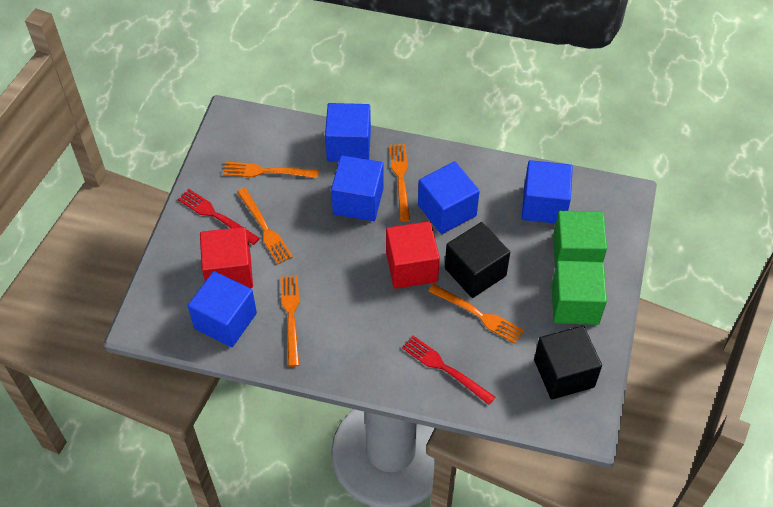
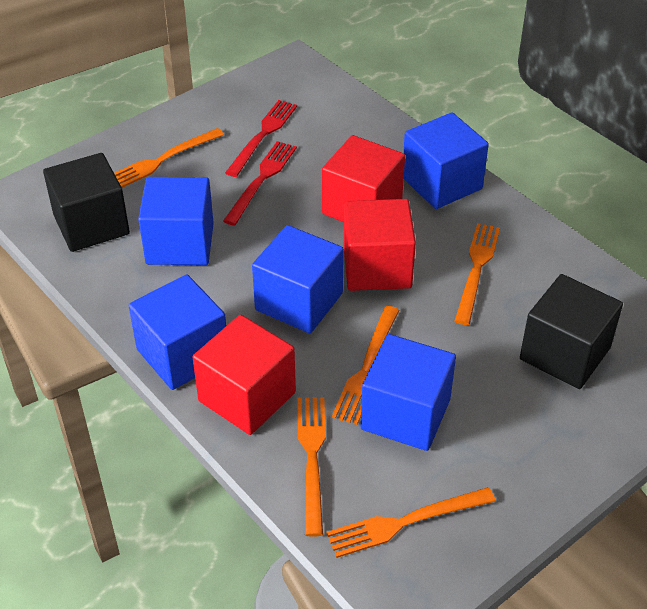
green cube: 2 -> 0
red cube: 2 -> 3

